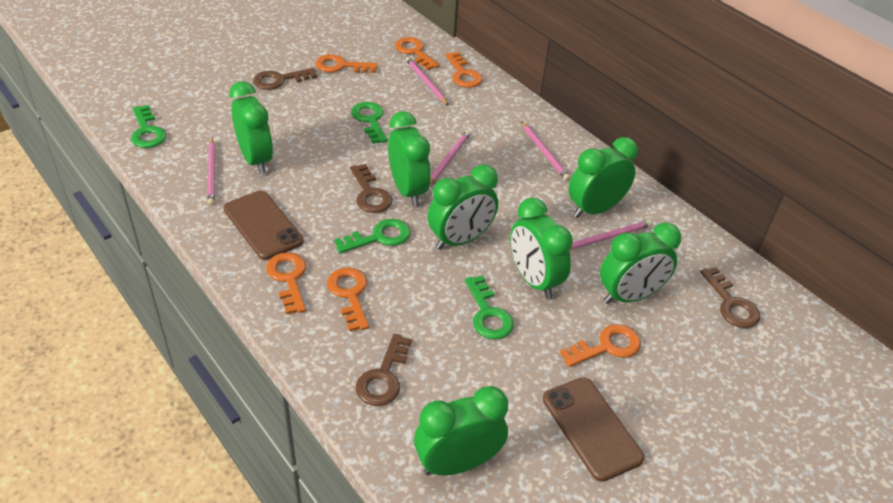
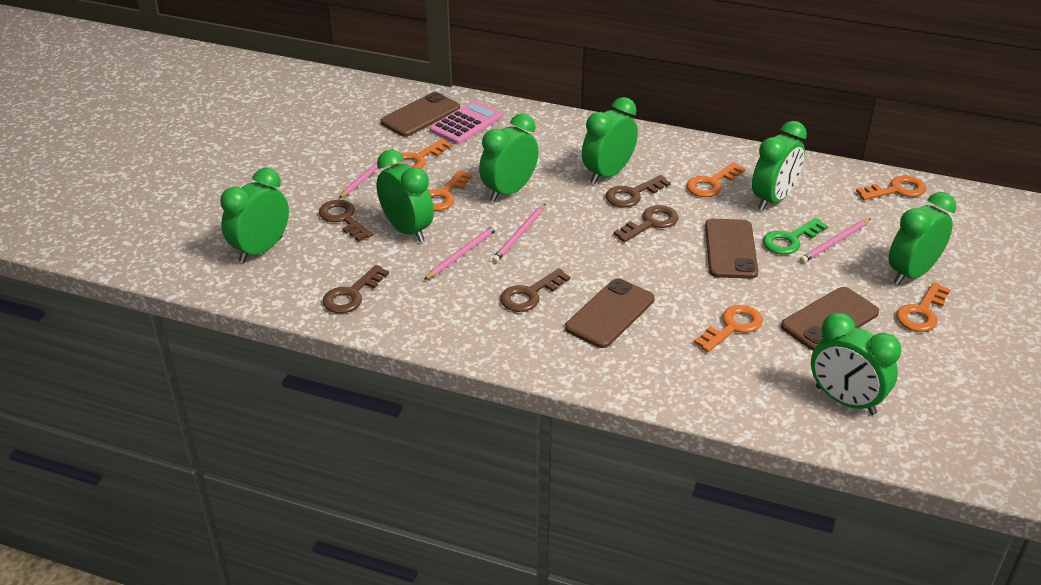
brown key: 4 -> 5
brown phone: 2 -> 4
green key: 4 -> 1
pink calculator: 0 -> 1
pink pencil: 5 -> 4

